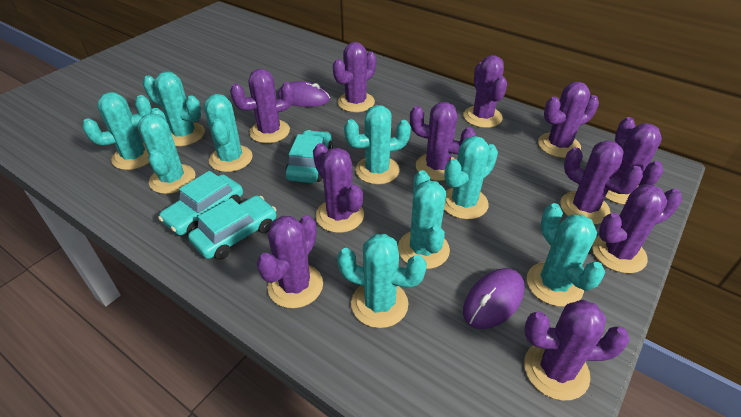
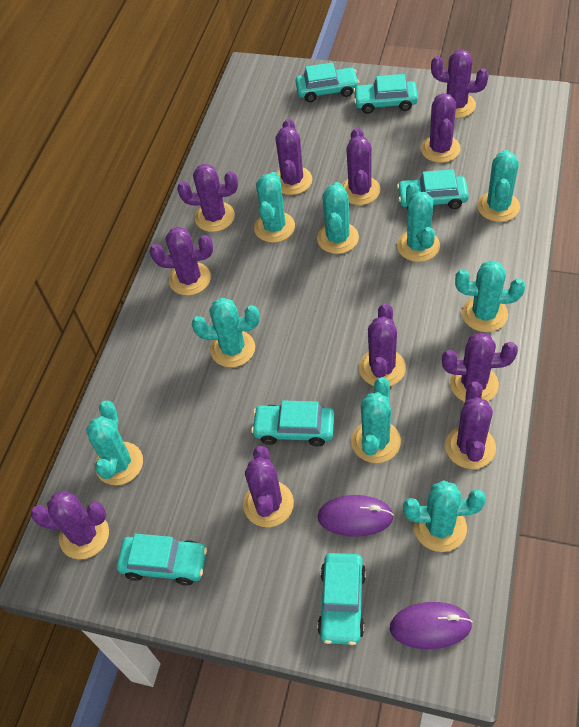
turquoise car: 3 -> 6

